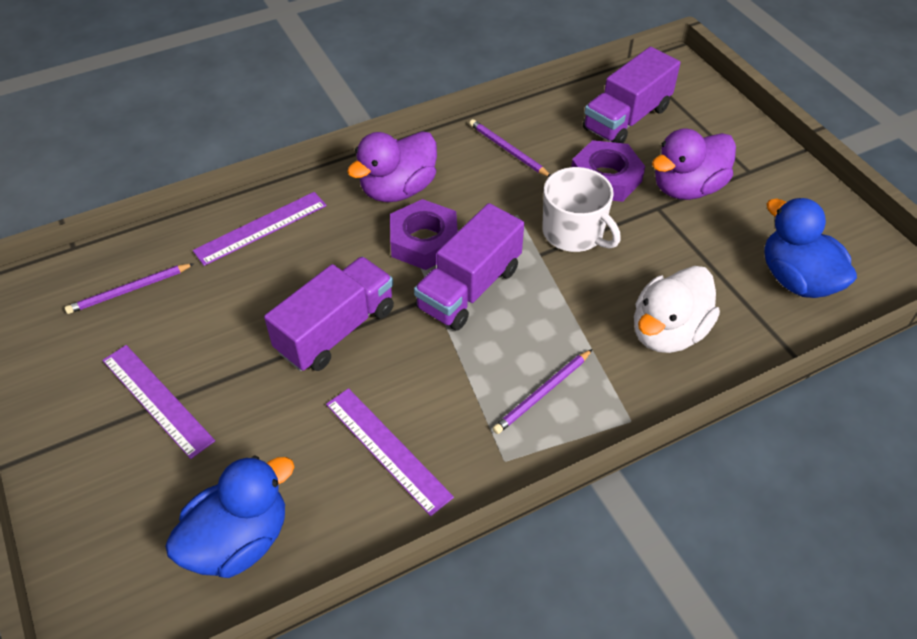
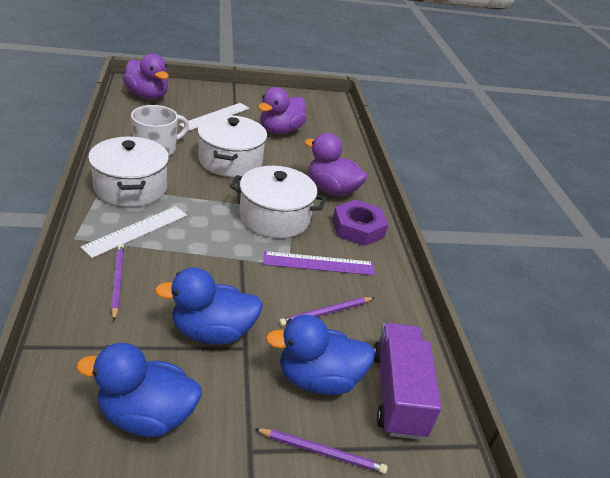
blue duck: 2 -> 3
purple duck: 2 -> 3
purple nut: 2 -> 1
purple ruler: 3 -> 1
purple truck: 3 -> 1
white duck: 1 -> 0
white pot: 0 -> 3
white ruler: 0 -> 2

